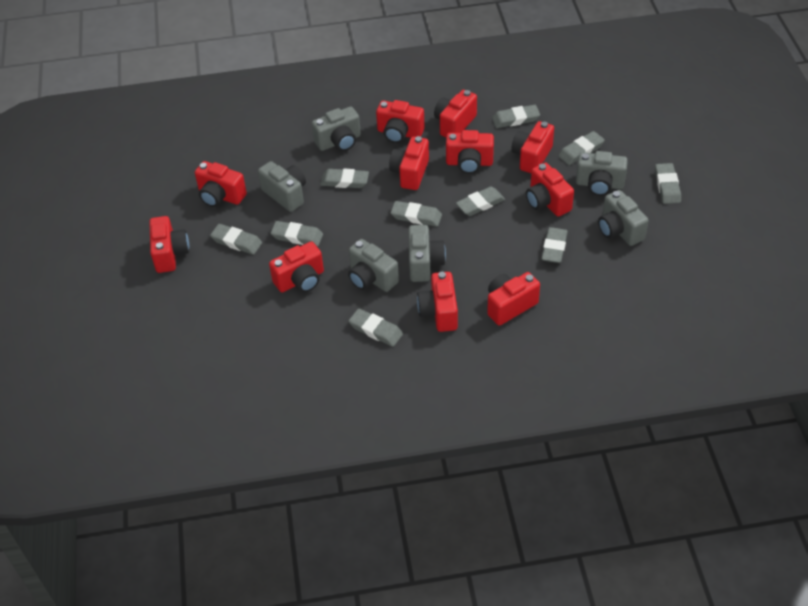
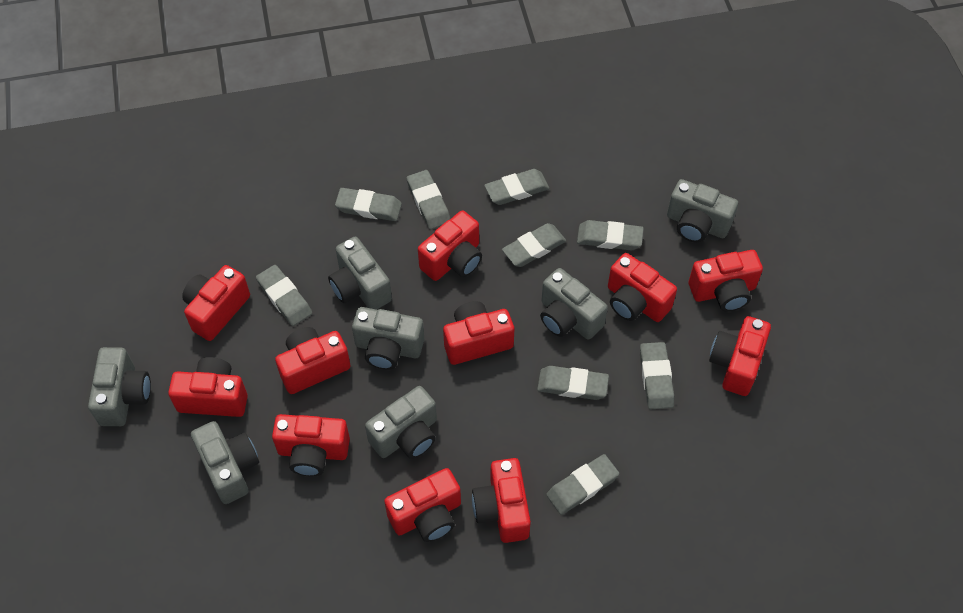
grey camera: 6 -> 7
grey eraser: 10 -> 9

